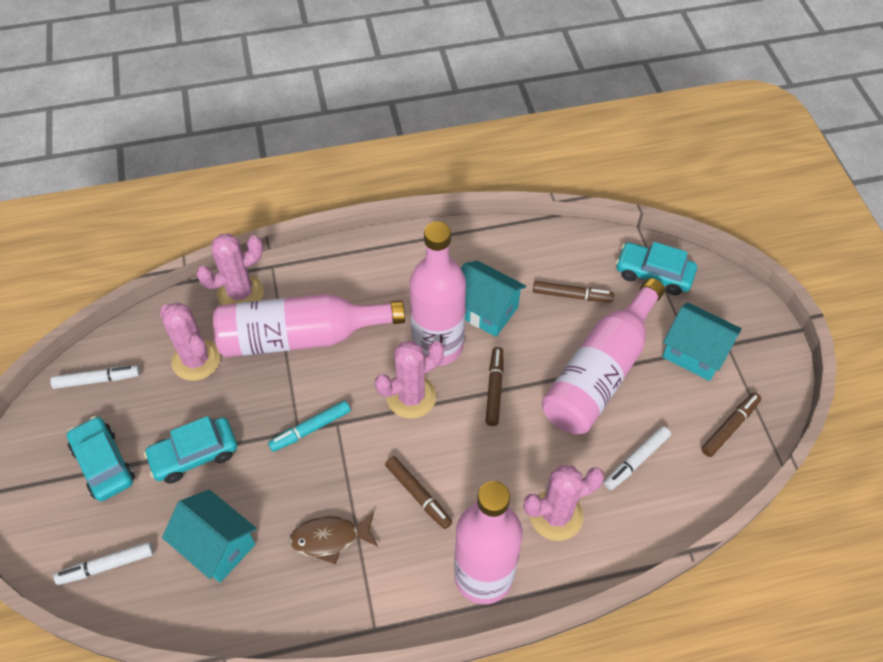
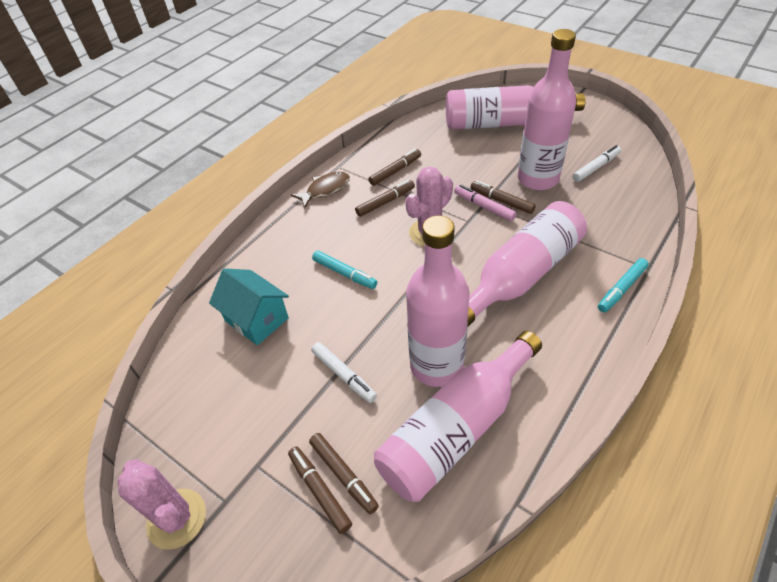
brown marker: 4 -> 5
pink bottle: 4 -> 5
pink cactus: 4 -> 2
pink marker: 0 -> 1
turquoise car: 3 -> 0
turquoise house: 3 -> 1
turquoise marker: 1 -> 2
white marker: 3 -> 2

